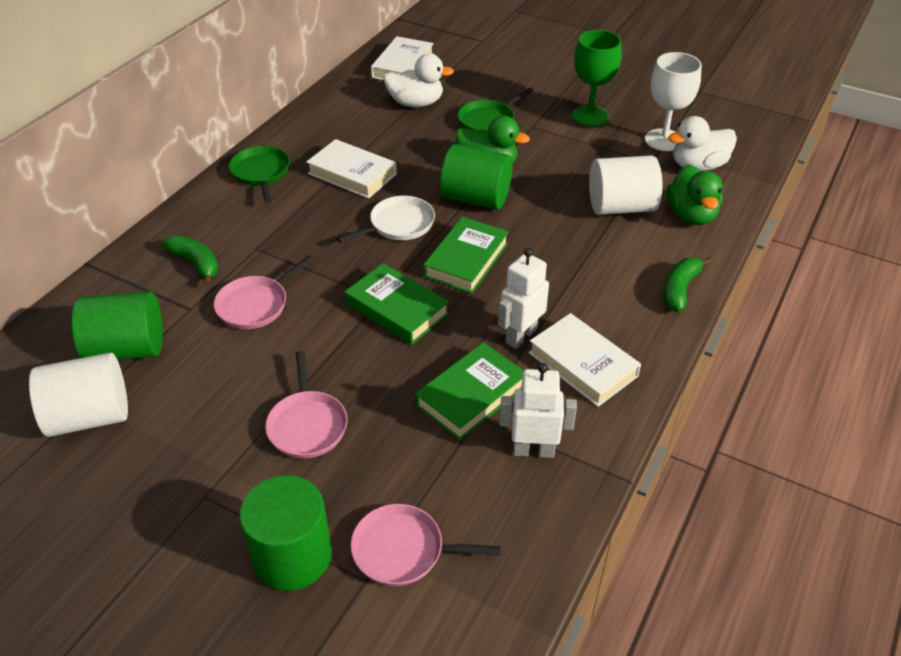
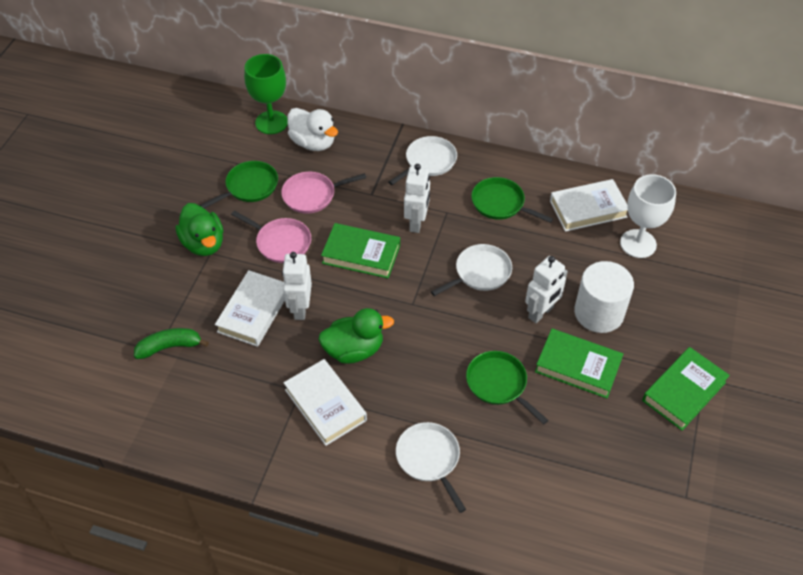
green banana: 2 -> 1
green cylinder: 3 -> 0
green pan: 2 -> 3
pink pan: 3 -> 2
white cylinder: 2 -> 1
white duck: 2 -> 1
white pan: 1 -> 3
white robot: 2 -> 3

